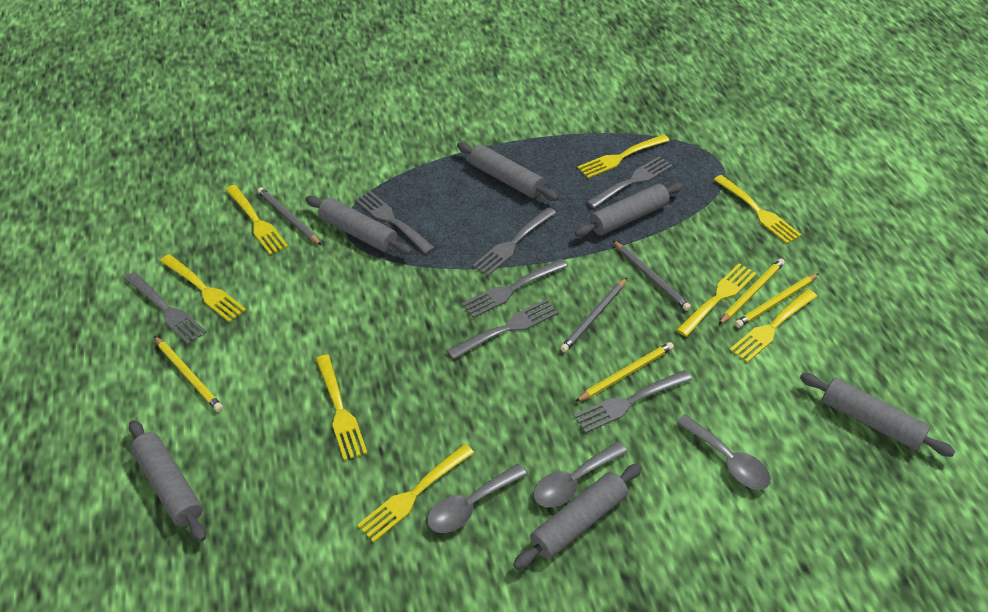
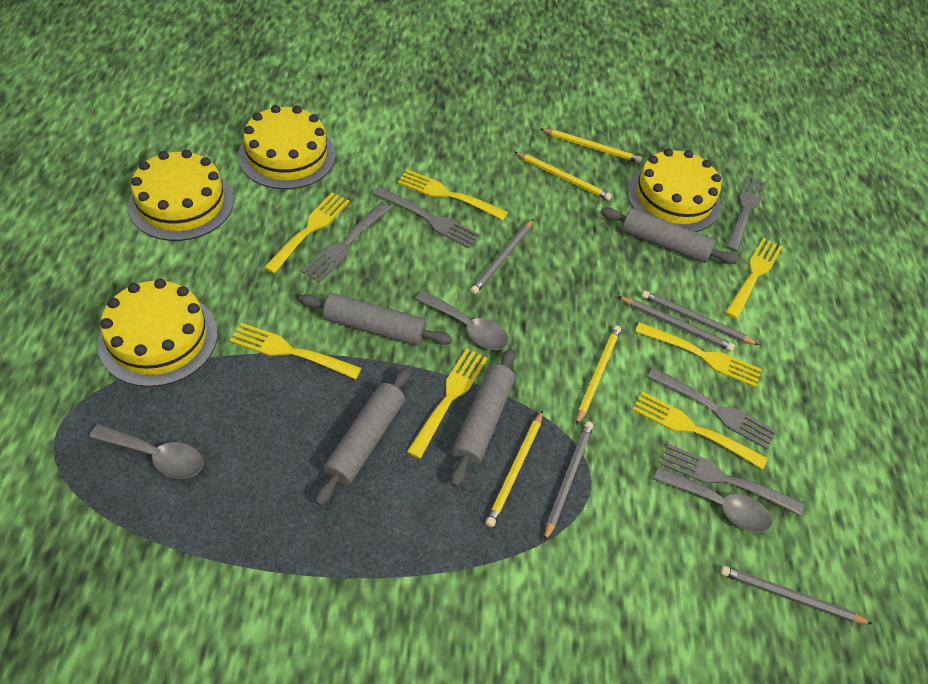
grey fork: 7 -> 5
grey pencil: 3 -> 5
grey rolling pin: 6 -> 4
yellow cake: 0 -> 4
yellow fork: 8 -> 7

